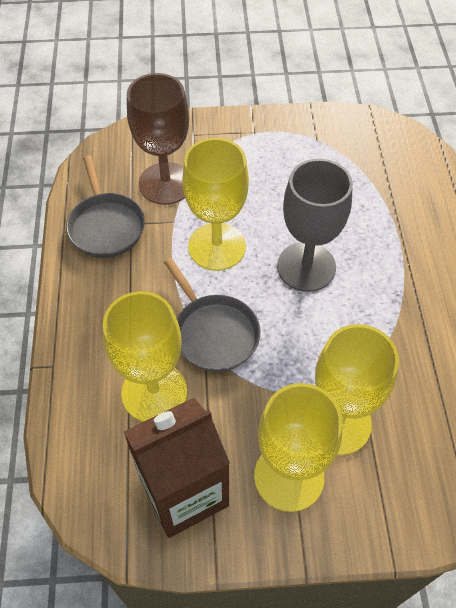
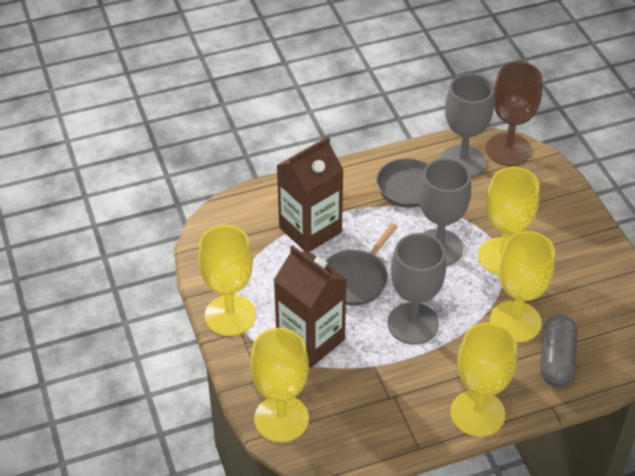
brown carton: 1 -> 2
grey capsule: 0 -> 1
grey goblet: 1 -> 3
yellow goblet: 4 -> 5

